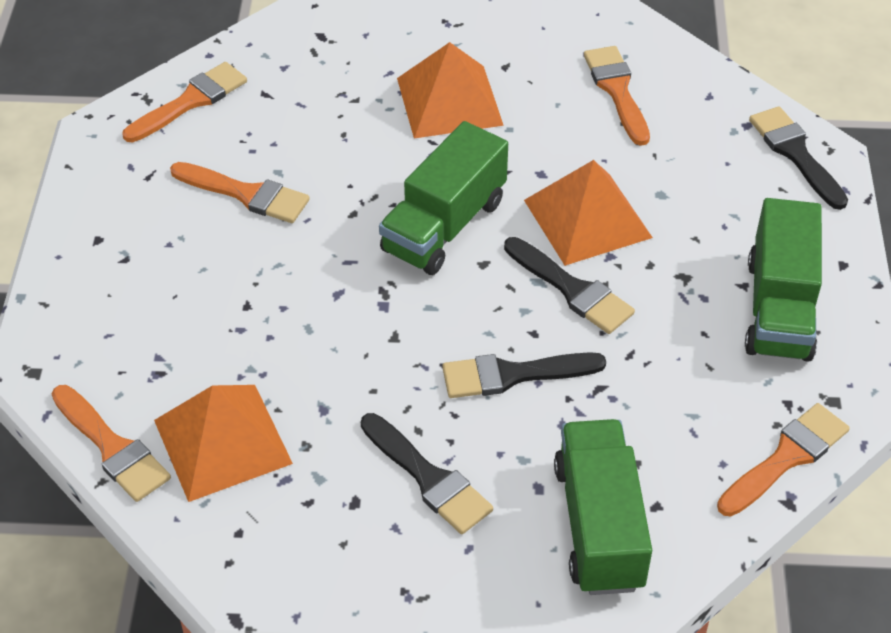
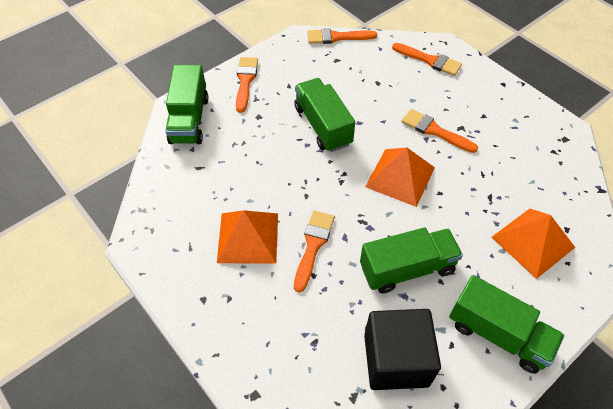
black brush: 4 -> 0
black cube: 0 -> 1
green truck: 3 -> 4

